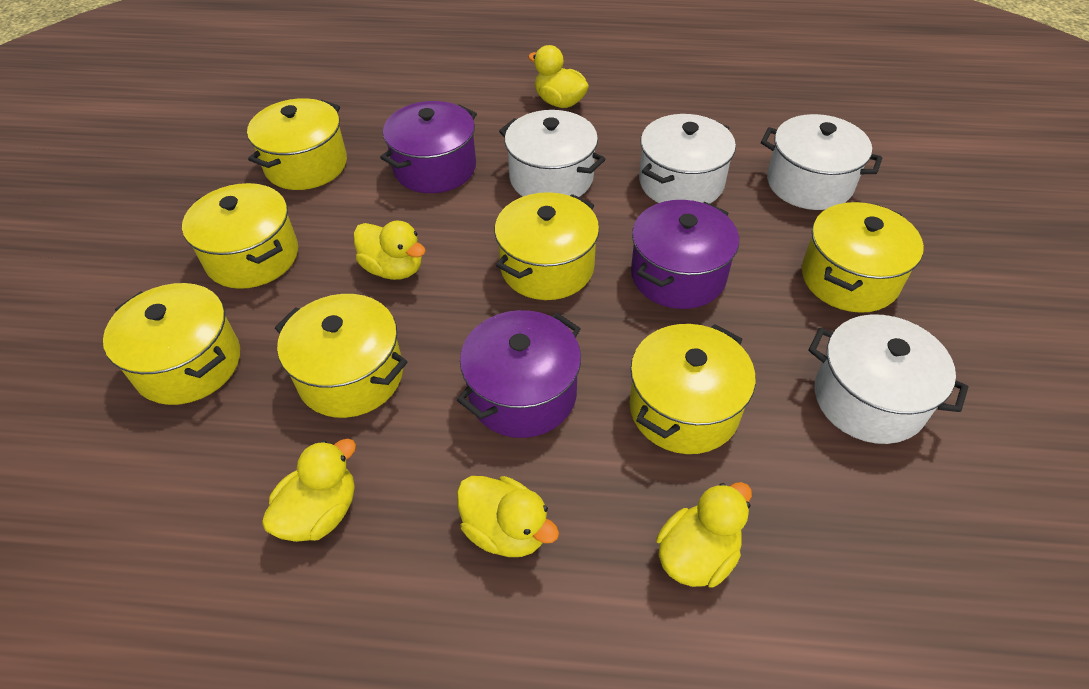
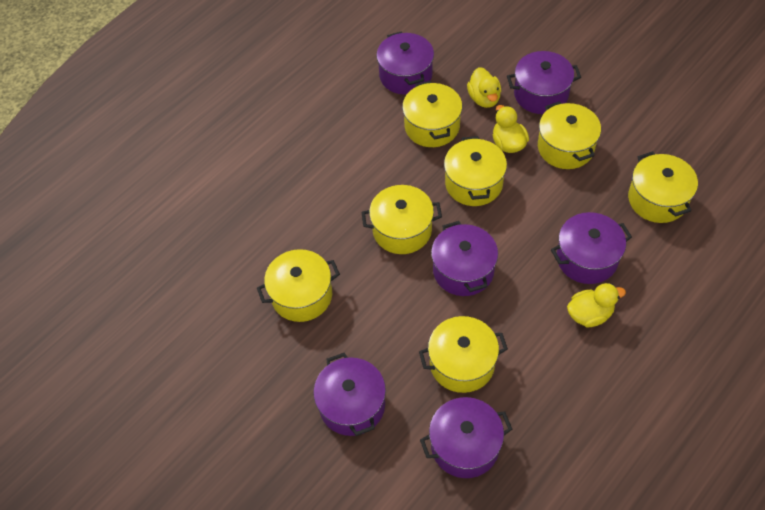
purple pot: 3 -> 6
white pot: 4 -> 0
yellow duck: 5 -> 3

